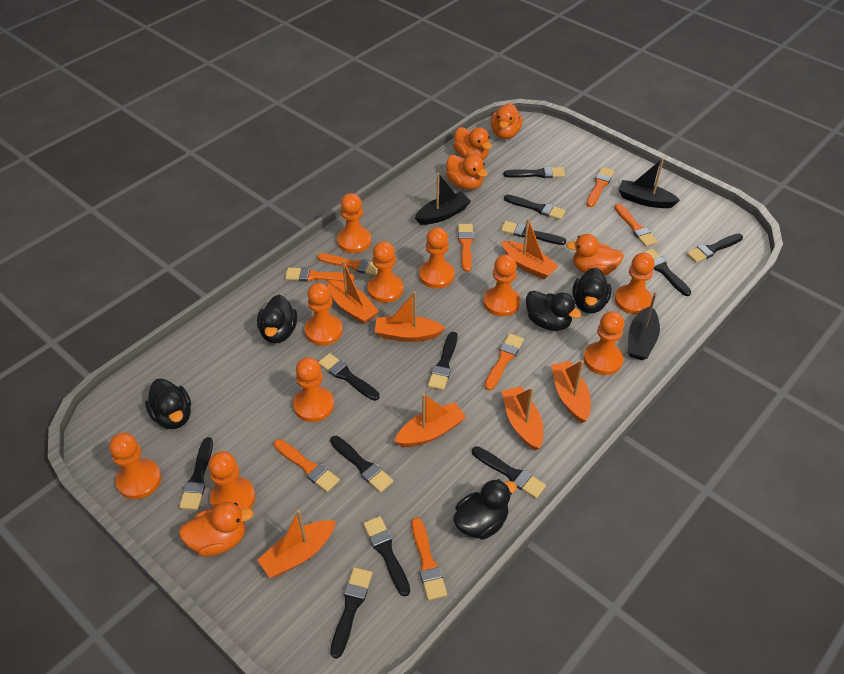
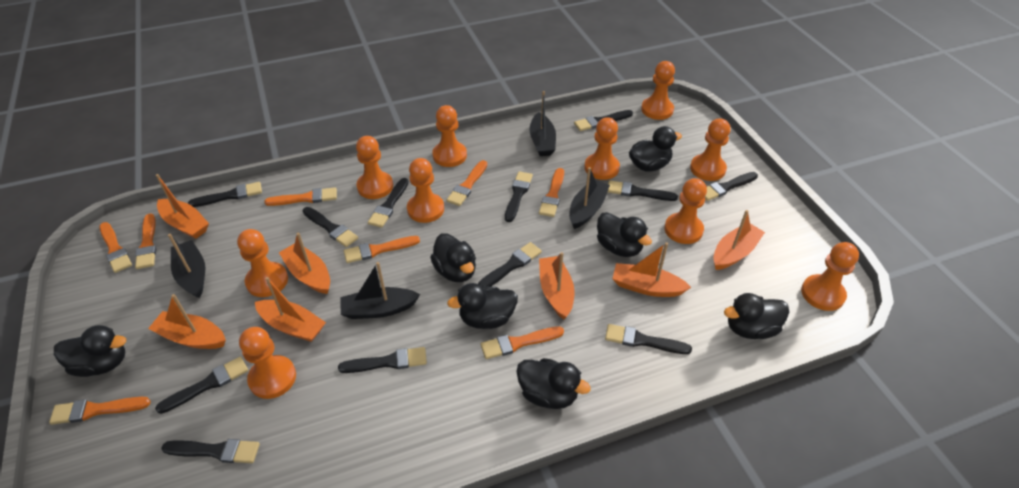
black boat: 3 -> 4
black duck: 5 -> 7
orange duck: 5 -> 0

